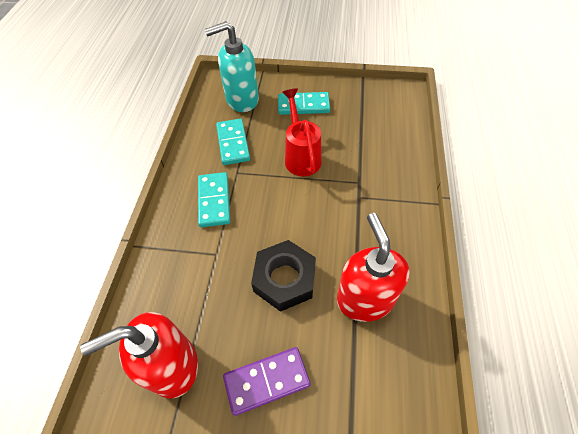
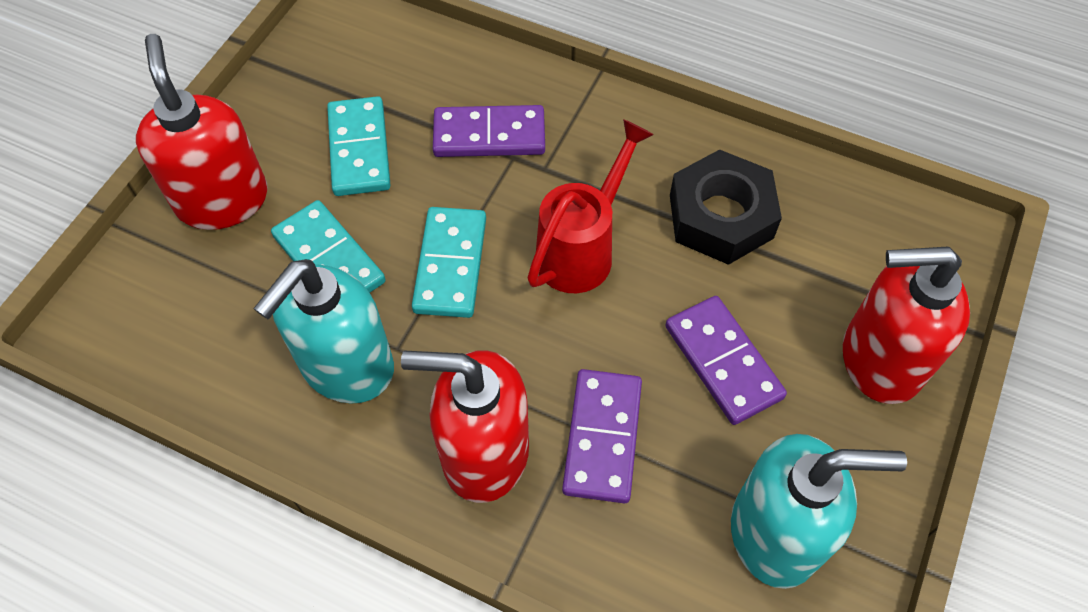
purple domino: 1 -> 3
red soap dispenser: 2 -> 3
turquoise soap dispenser: 1 -> 2

